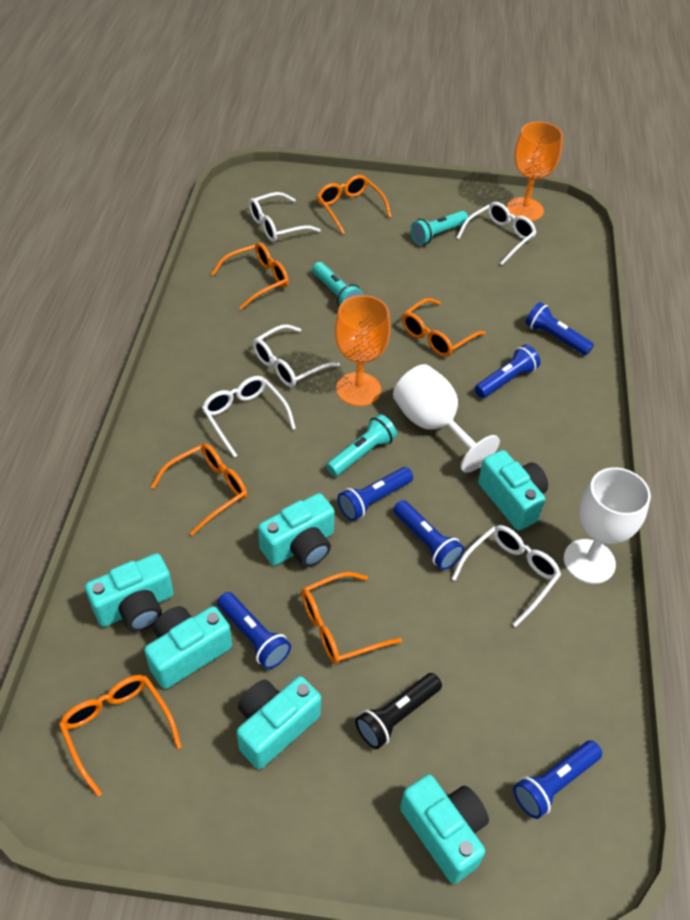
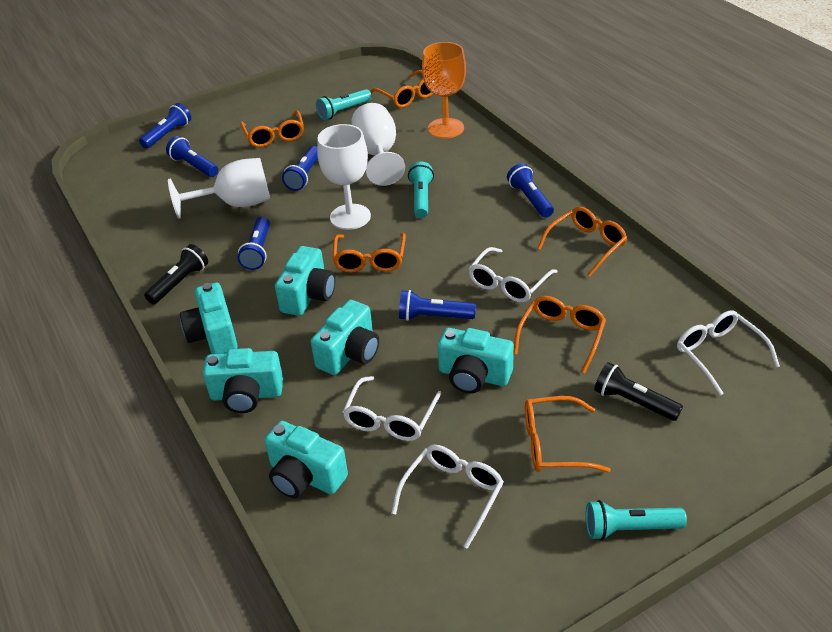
black flashlight: 1 -> 2
orange goblet: 2 -> 1
white glasses: 5 -> 4
white goblet: 2 -> 3

